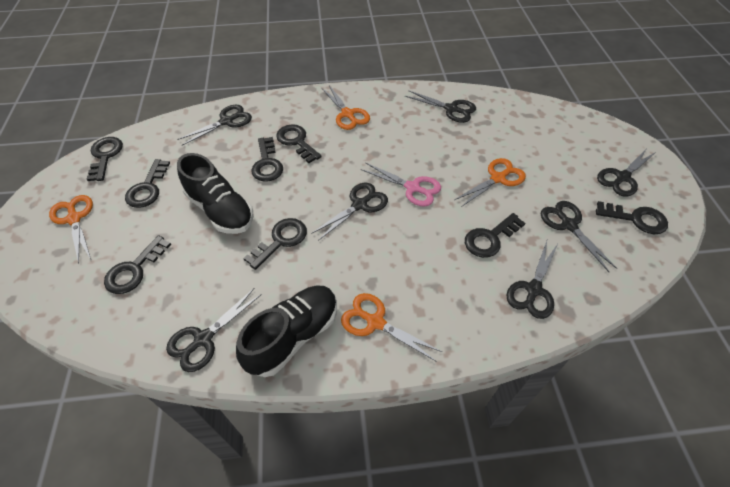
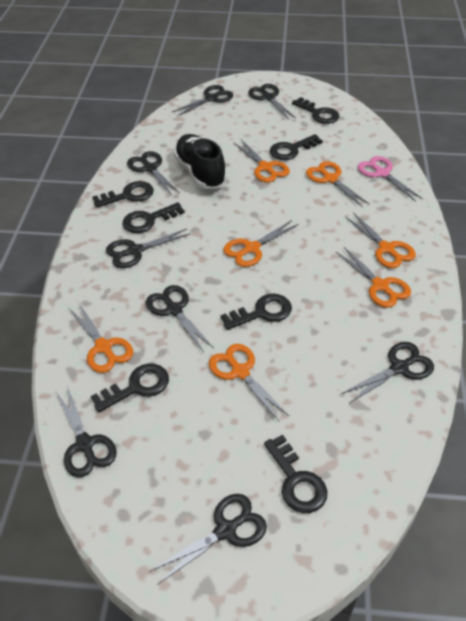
black key: 8 -> 7
black scissors: 7 -> 8
black shoe: 2 -> 1
orange scissors: 4 -> 7

